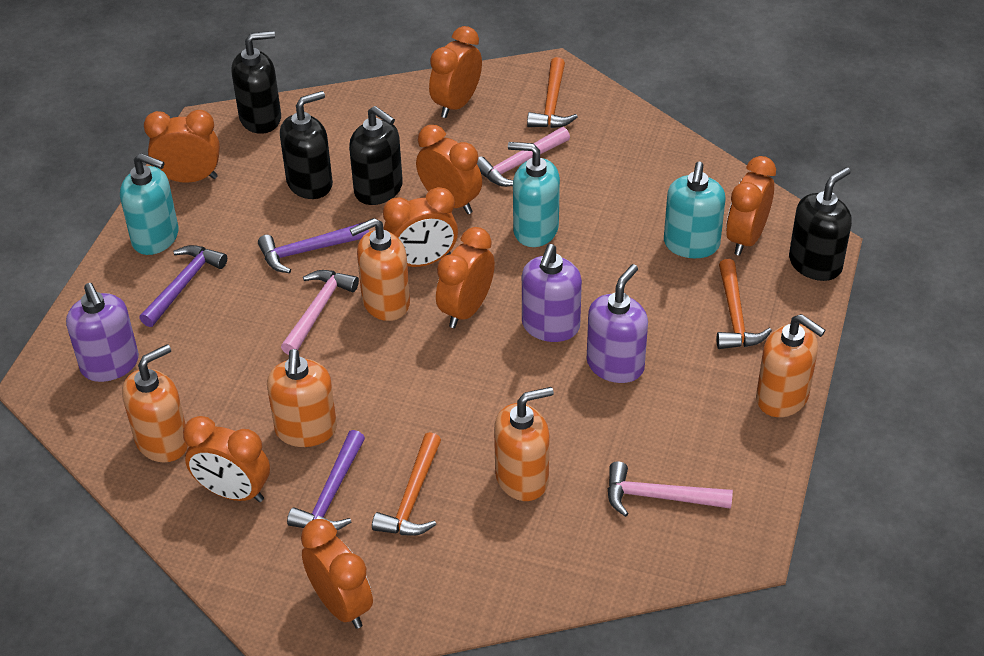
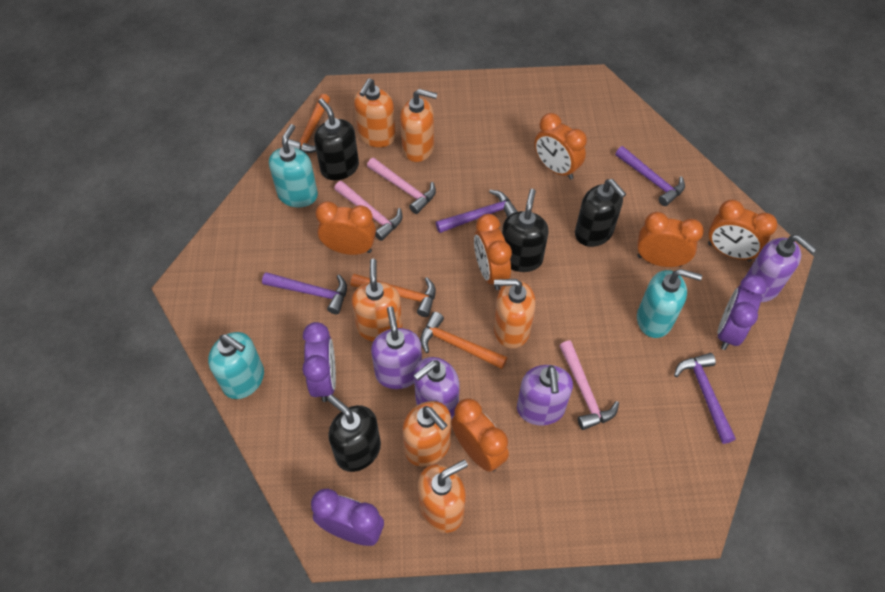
orange clock: 8 -> 6
orange soap dispenser: 5 -> 6
purple clock: 0 -> 3
purple hammer: 3 -> 4
purple soap dispenser: 3 -> 4

